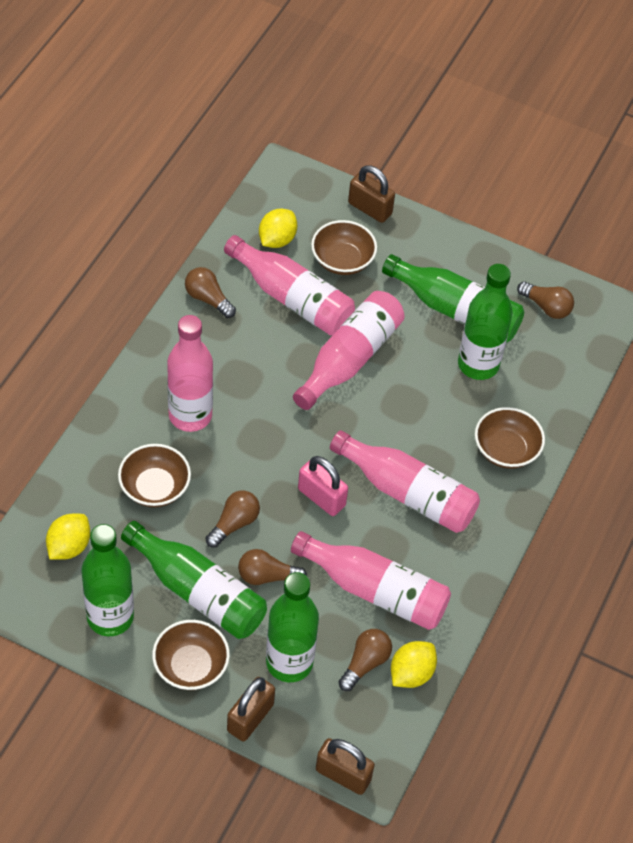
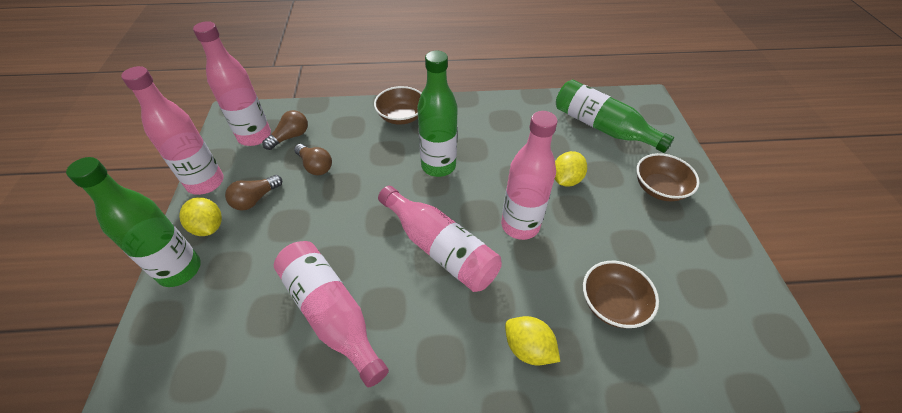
brown bowl: 4 -> 3
brown light bulb: 5 -> 3
brown padlock: 3 -> 0
green bottle: 5 -> 3
pink padlock: 1 -> 0

